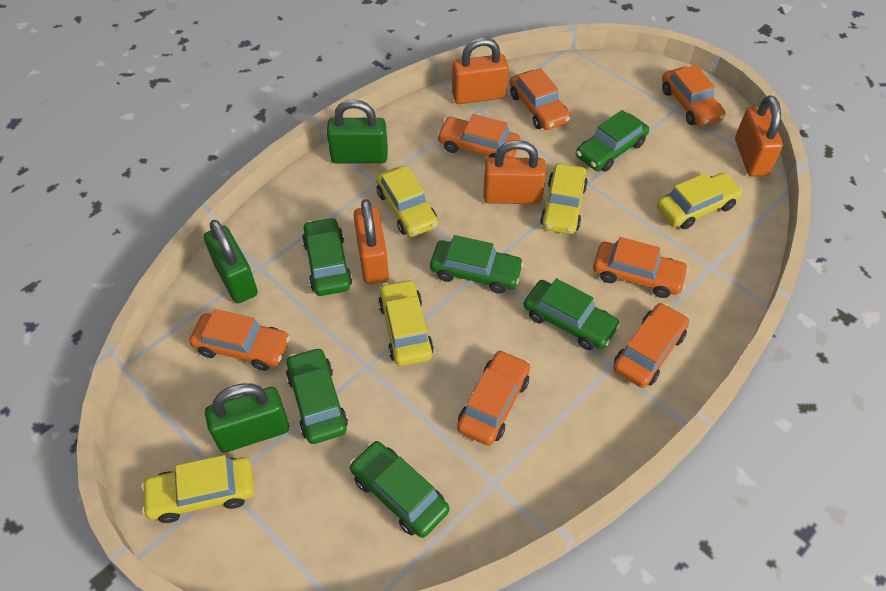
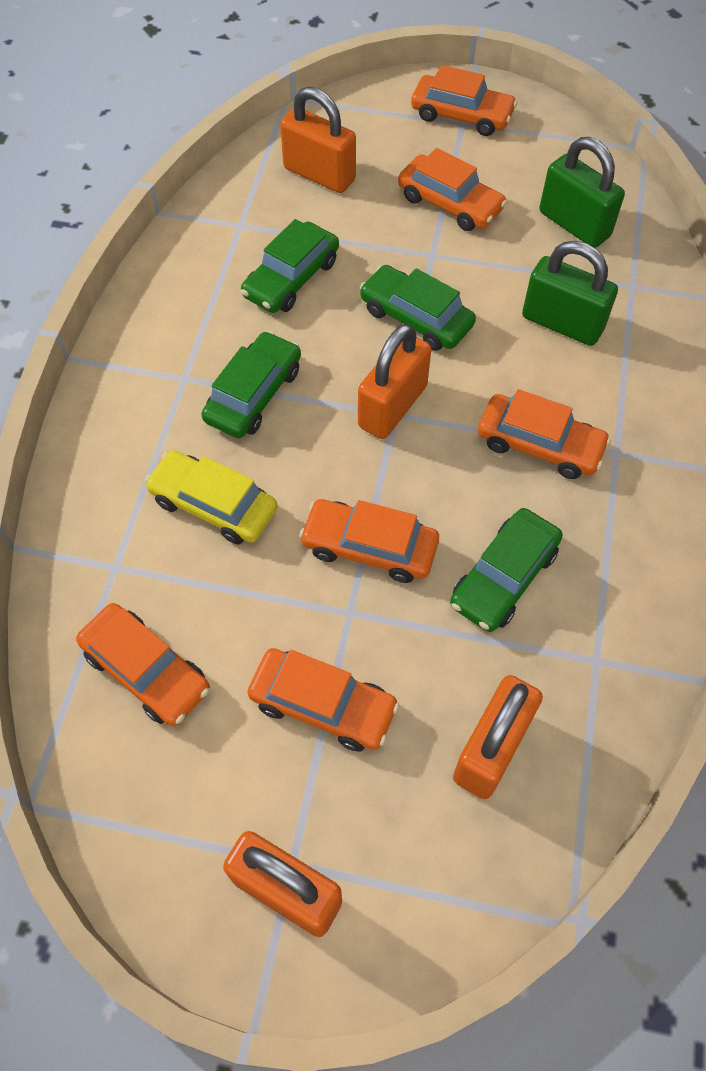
green car: 6 -> 4
green padlock: 3 -> 2
orange car: 7 -> 6
yellow car: 5 -> 1

